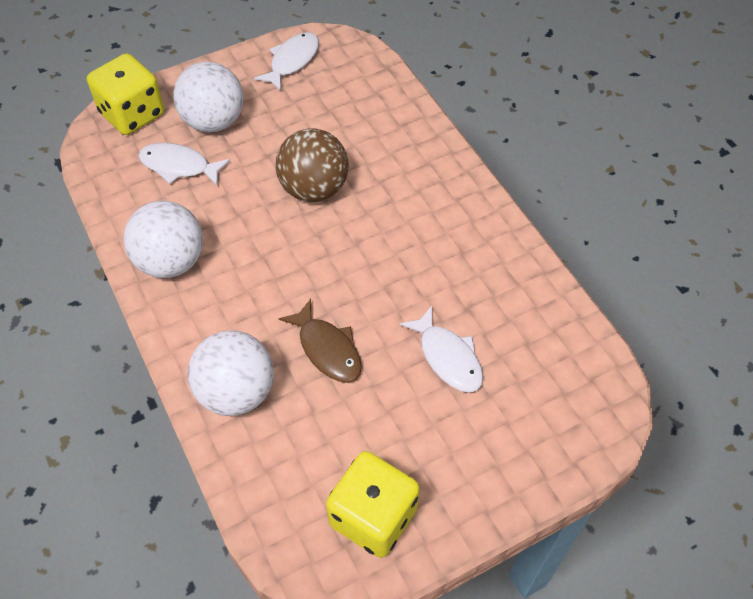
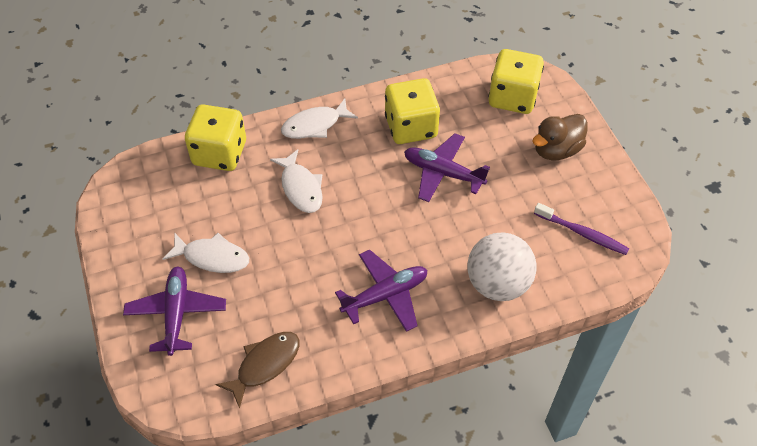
brown ball: 1 -> 0
brown duck: 0 -> 1
purple plane: 0 -> 3
purple toothbrush: 0 -> 1
white ball: 3 -> 1
yellow dice: 2 -> 3

